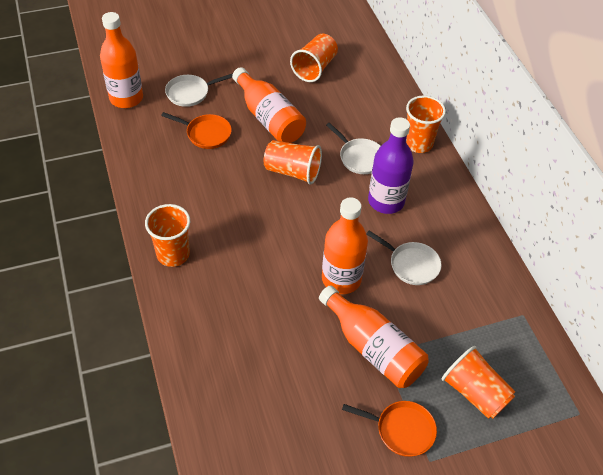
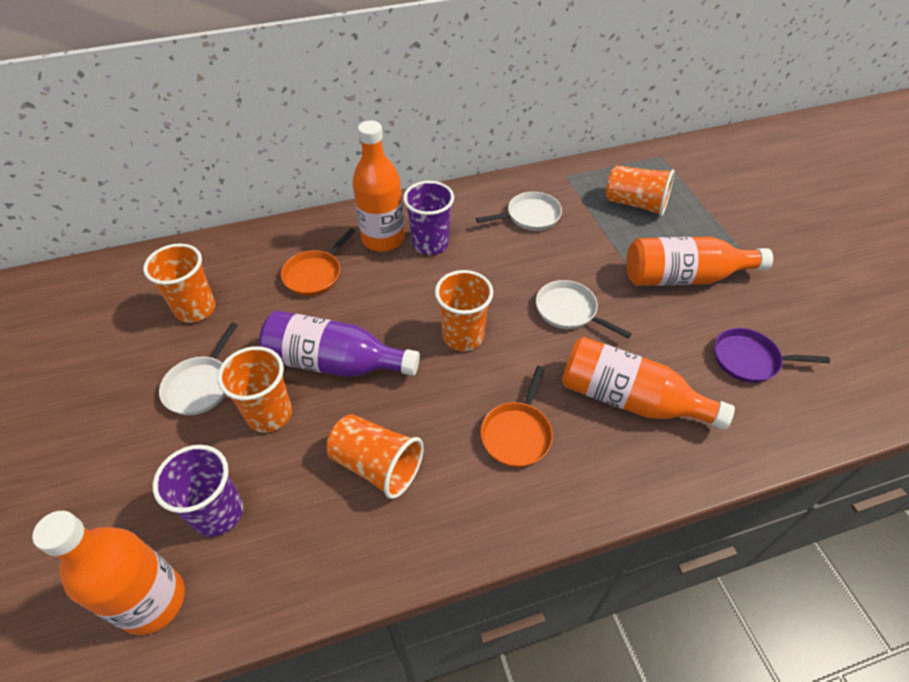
purple cup: 0 -> 2
purple pan: 0 -> 1

